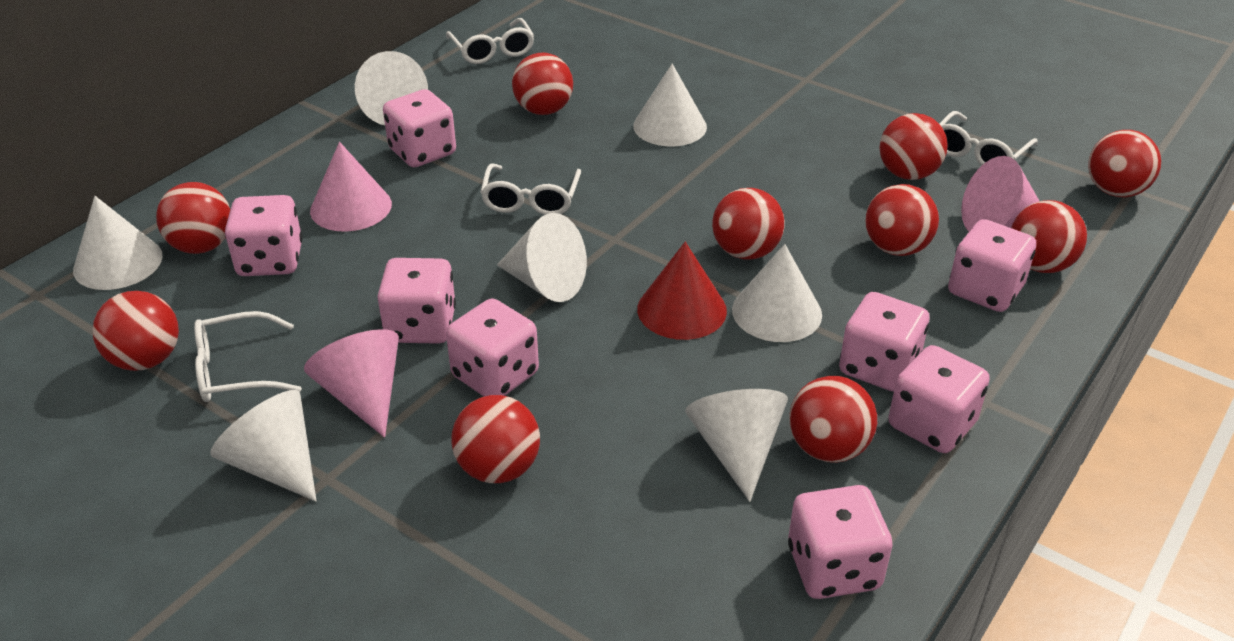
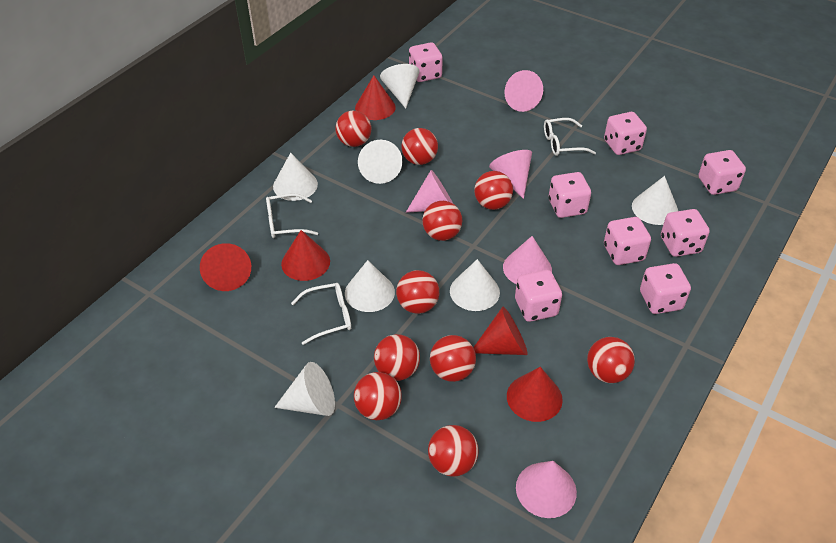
pink cone: 3 -> 5
red cone: 1 -> 5
white glasses: 4 -> 3

